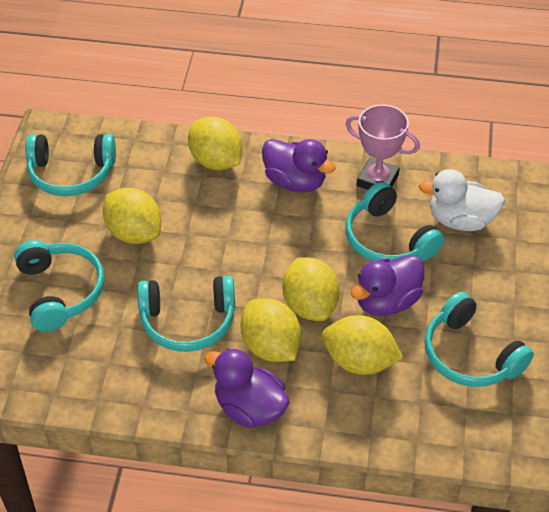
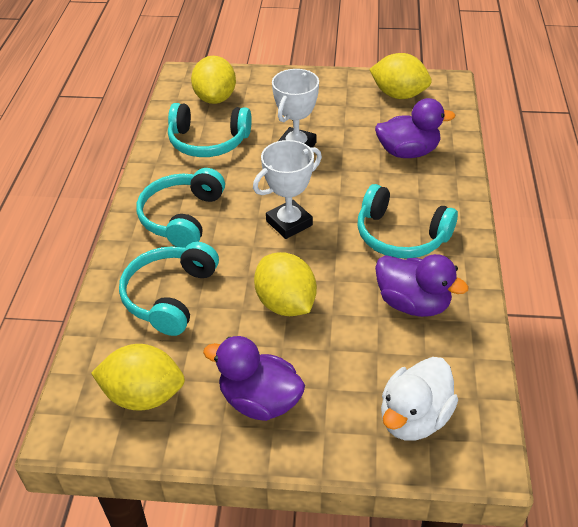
pink trophy: 1 -> 0
turquoise headphones: 5 -> 4
white trophy: 0 -> 2
yellow lemon: 5 -> 4

